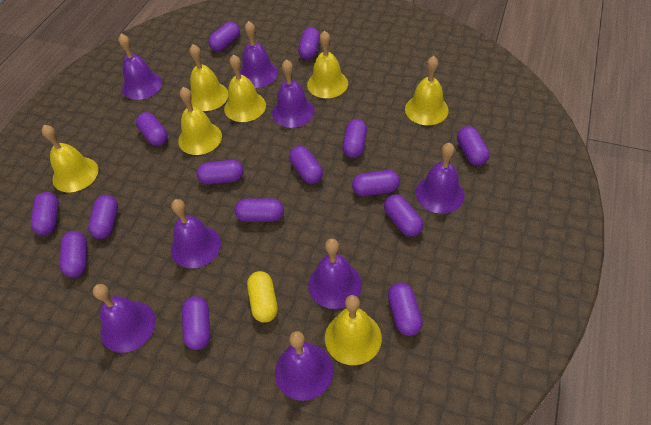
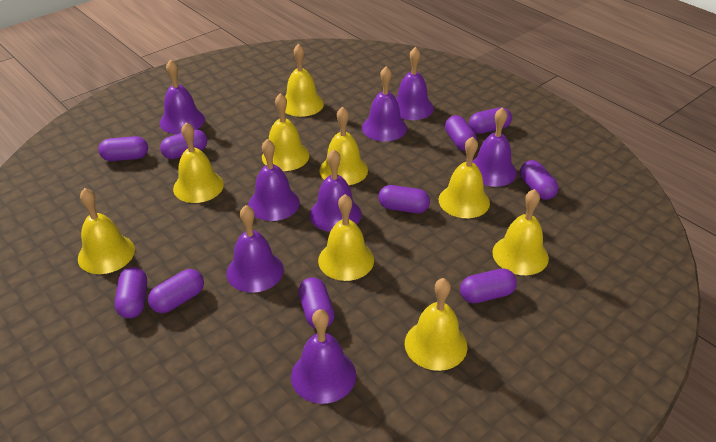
purple capsule: 15 -> 10
yellow bell: 7 -> 9
yellow capsule: 1 -> 0

